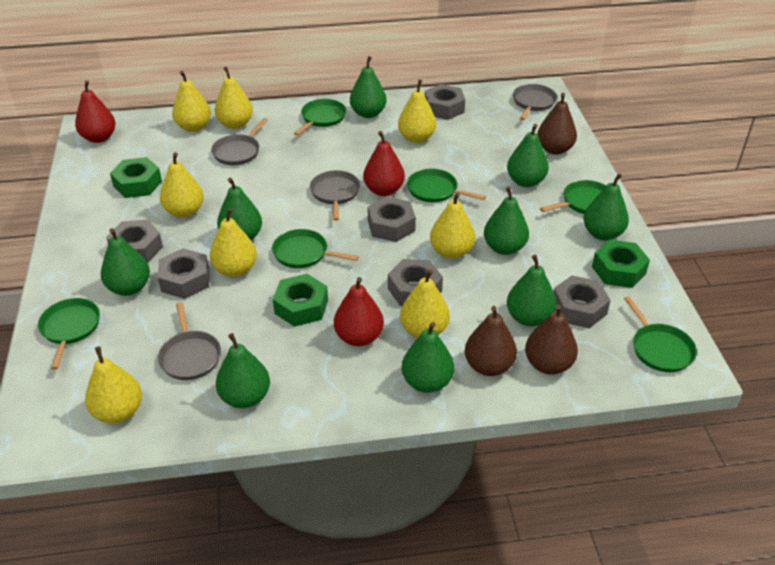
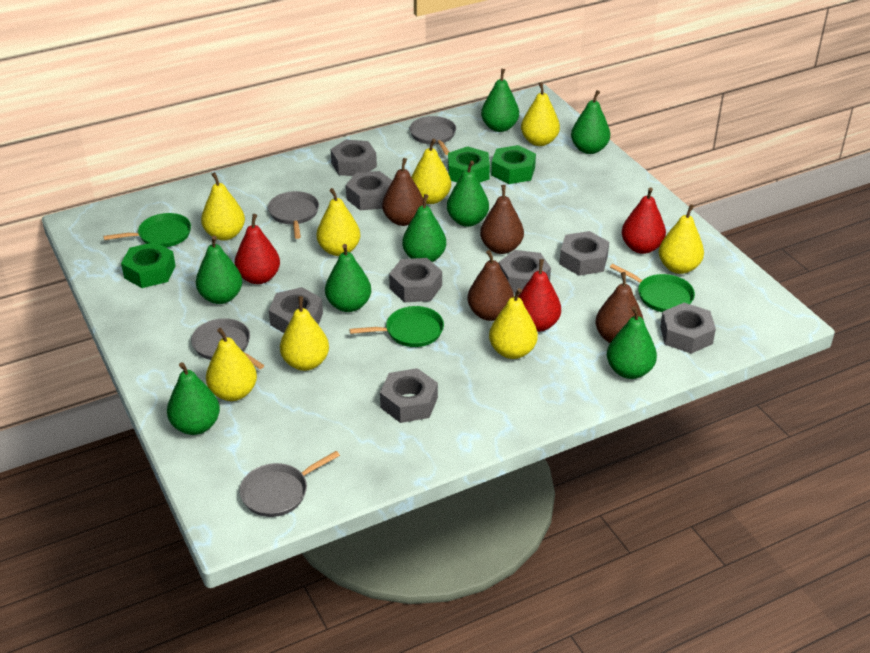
brown pear: 3 -> 4
green pan: 6 -> 3
green pear: 9 -> 8
grey nut: 6 -> 8

